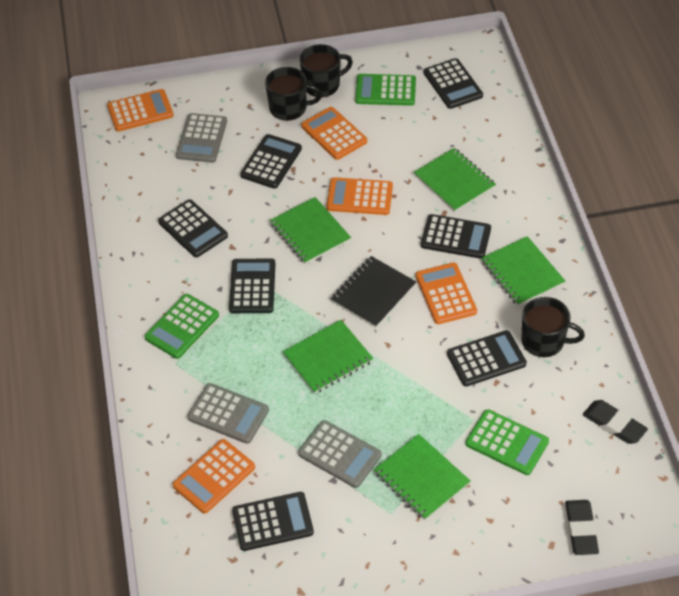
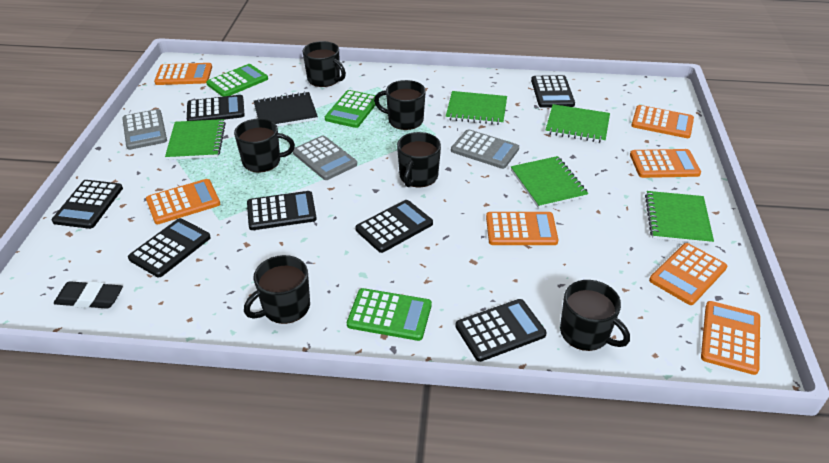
black eraser: 2 -> 1
black mug: 3 -> 6
orange calculator: 5 -> 7

